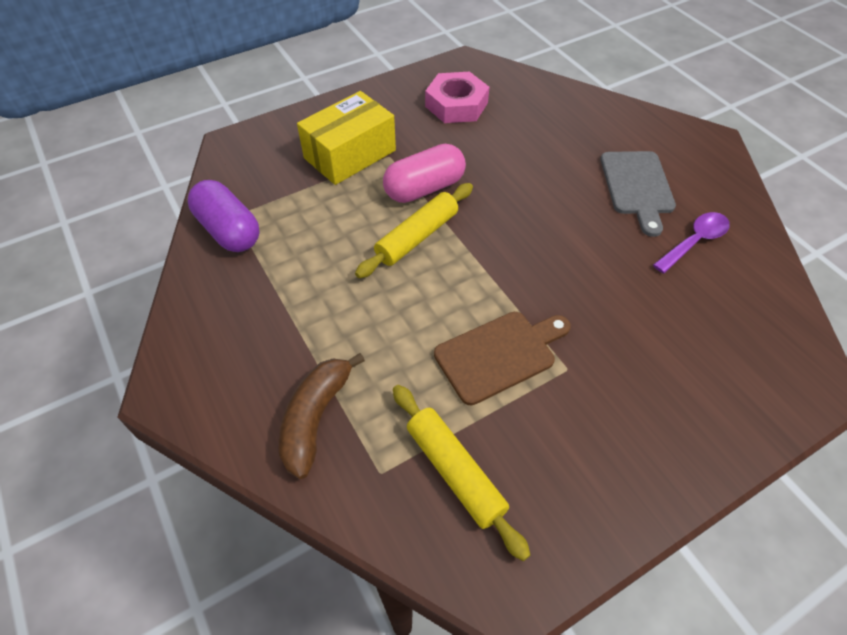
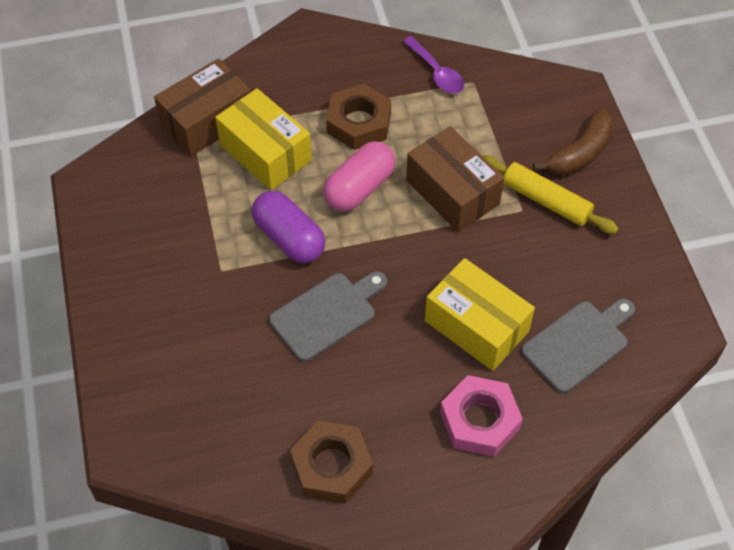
brown box: 0 -> 2
brown cutting board: 1 -> 0
brown nut: 0 -> 2
grey cutting board: 1 -> 2
yellow box: 1 -> 2
yellow rolling pin: 2 -> 1

